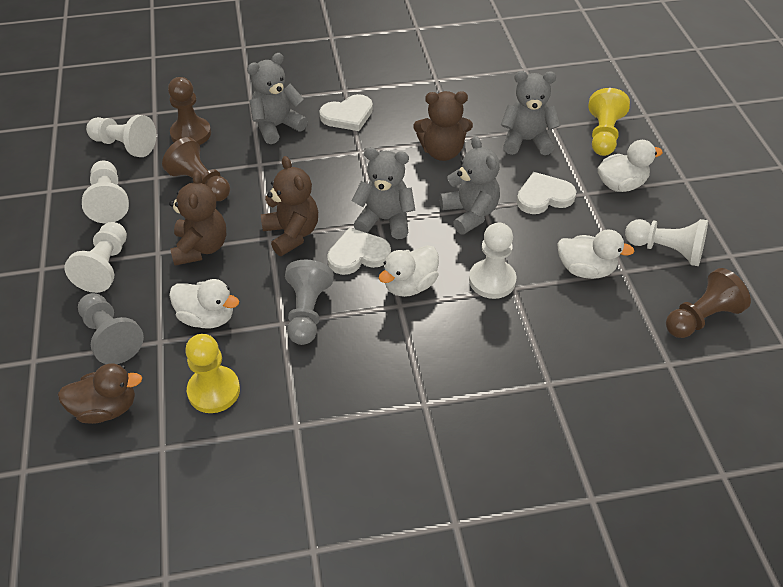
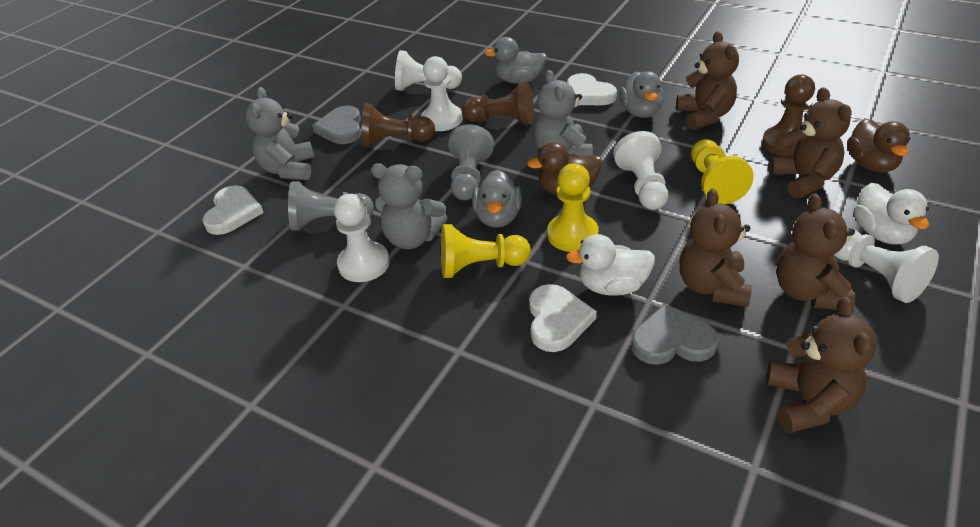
brown duck: 1 -> 2
brown teddy bear: 3 -> 5
grey duck: 0 -> 3
grey heart: 0 -> 2
grey teddy bear: 4 -> 3
white duck: 4 -> 2
yellow pawn: 2 -> 3

